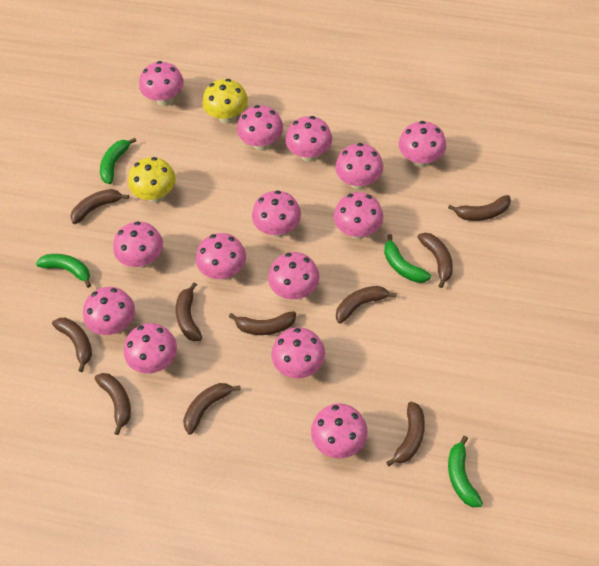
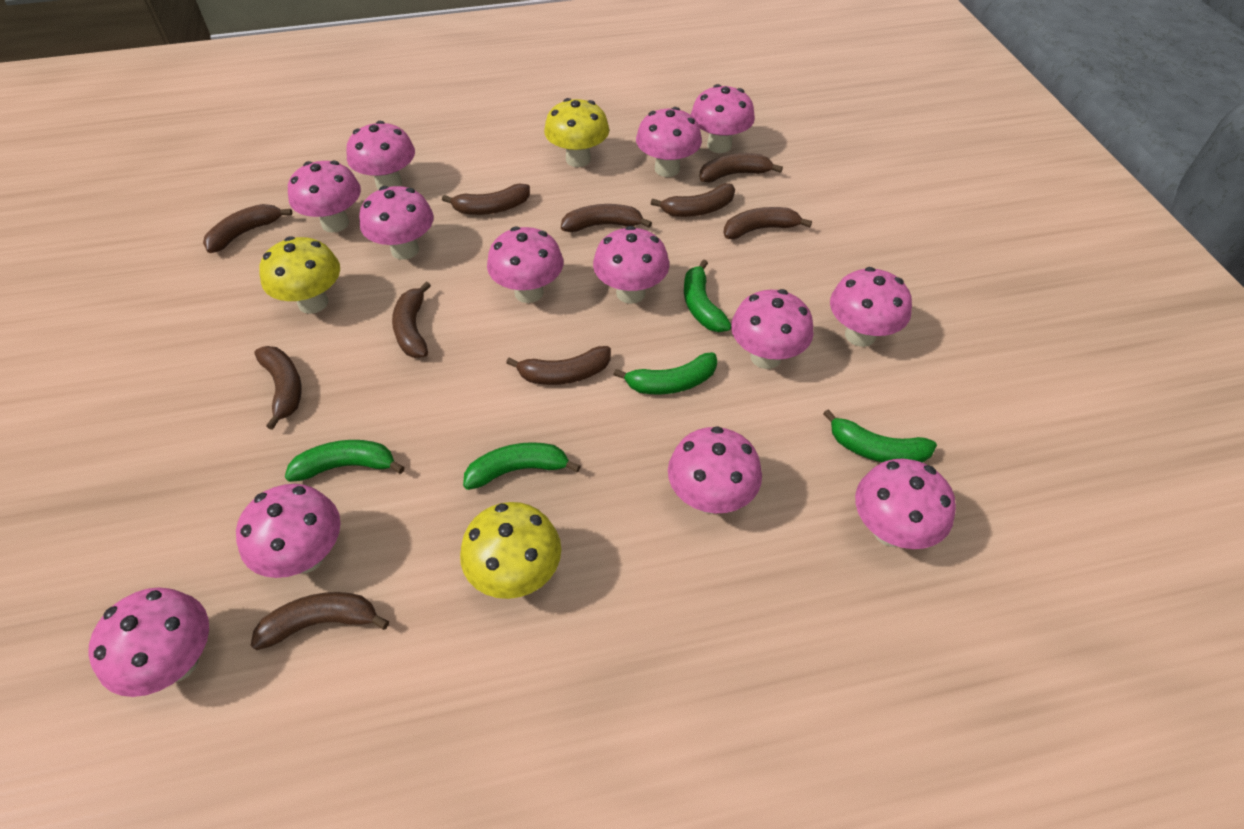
green banana: 4 -> 5
pink mushroom: 14 -> 13
yellow mushroom: 2 -> 3

